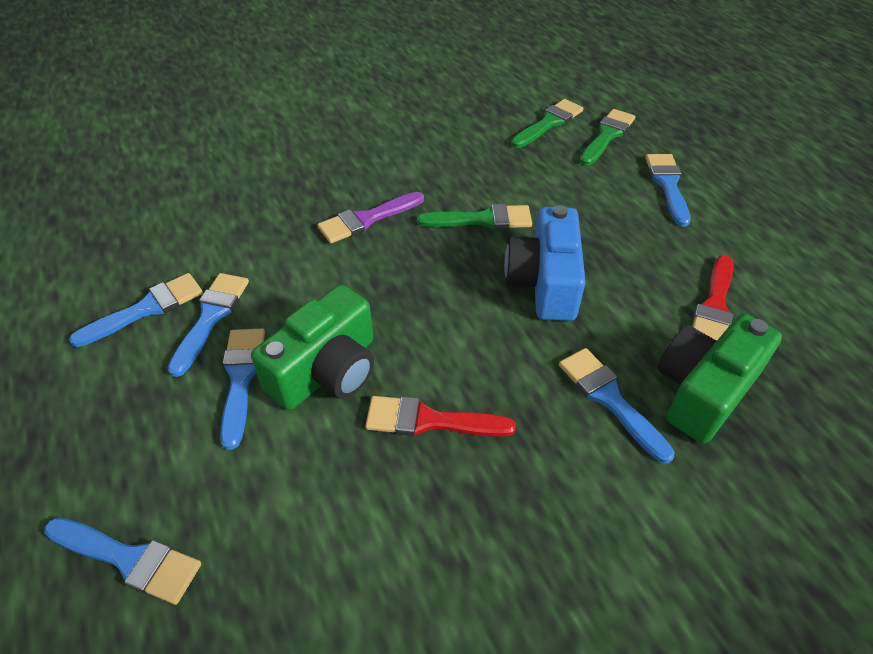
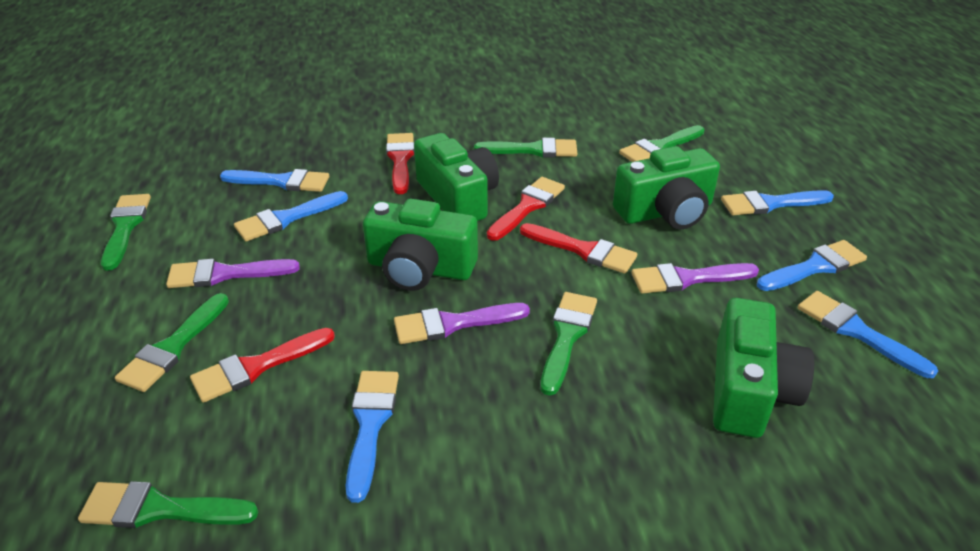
blue camera: 1 -> 0
green brush: 3 -> 6
green camera: 2 -> 4
purple brush: 1 -> 3
red brush: 2 -> 4

